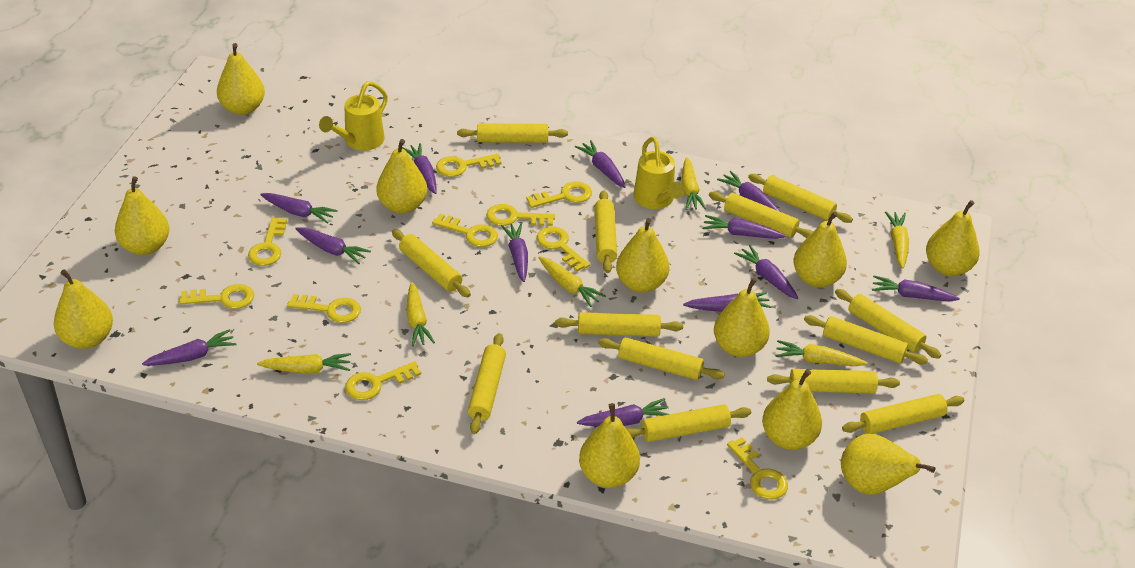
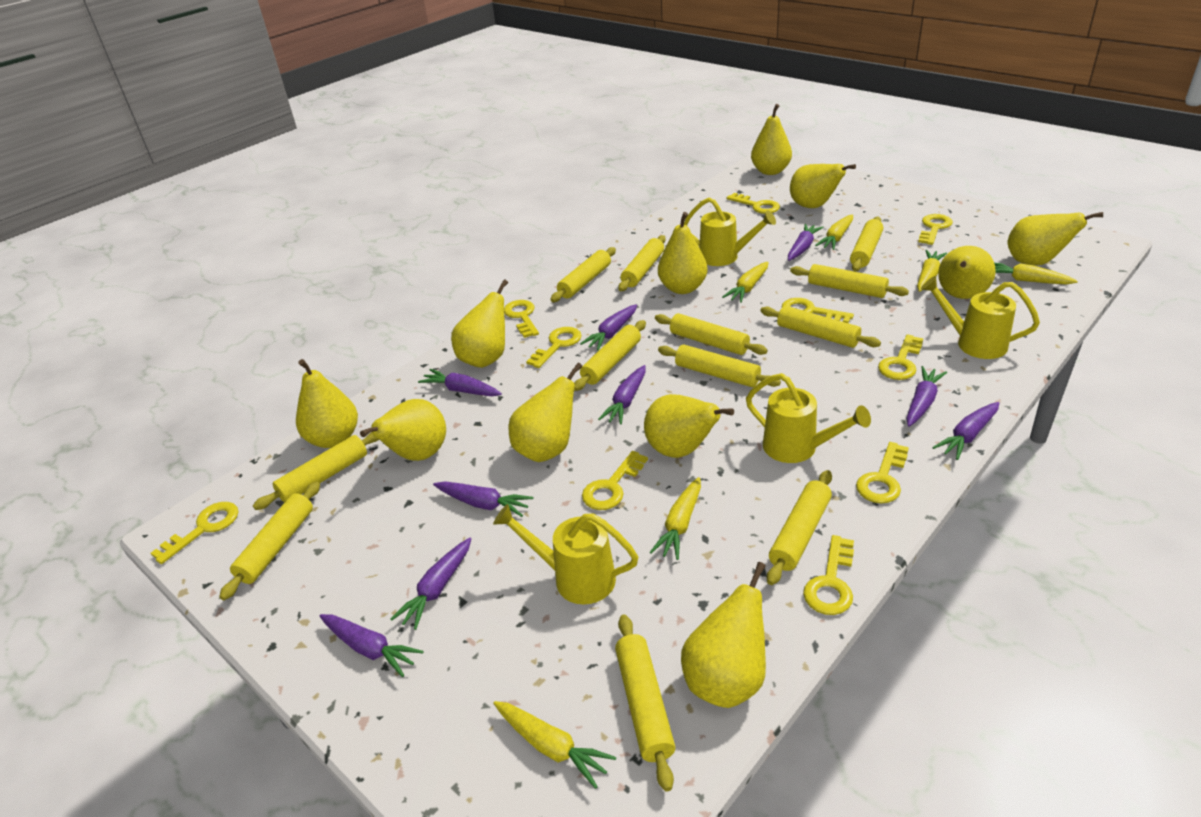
purple carrot: 12 -> 9
yellow rolling pin: 13 -> 12
yellow watering can: 2 -> 4

